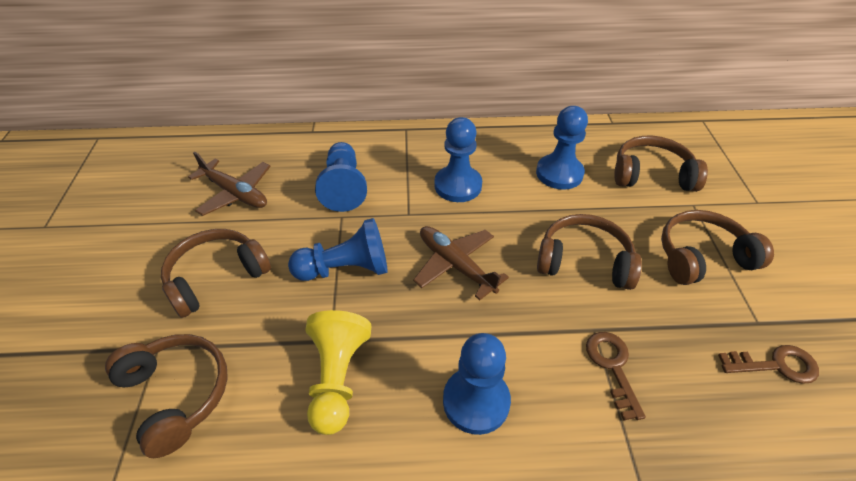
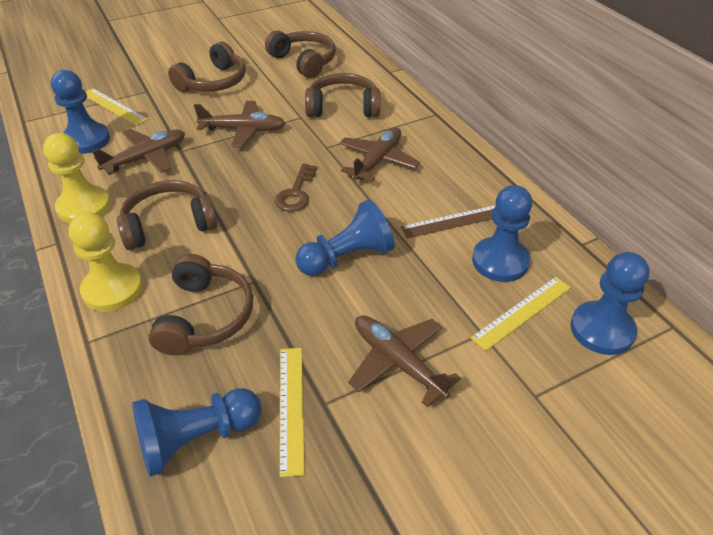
brown key: 2 -> 1
brown plane: 2 -> 4
brown ruler: 0 -> 1
yellow pawn: 1 -> 2
yellow ruler: 0 -> 3

